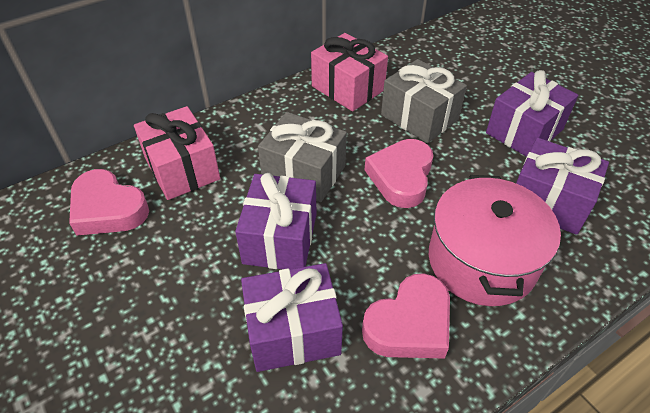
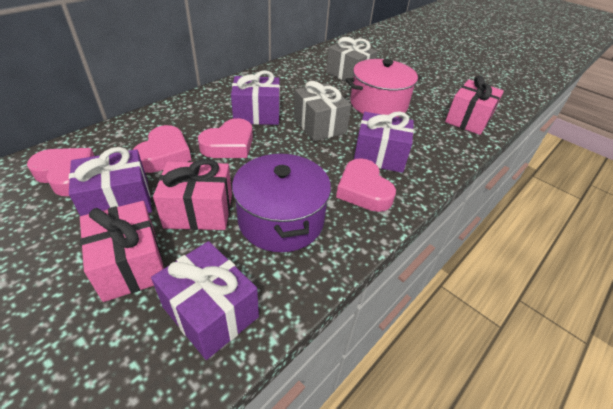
pink gift: 2 -> 3
pink heart: 3 -> 4
purple pot: 0 -> 1

